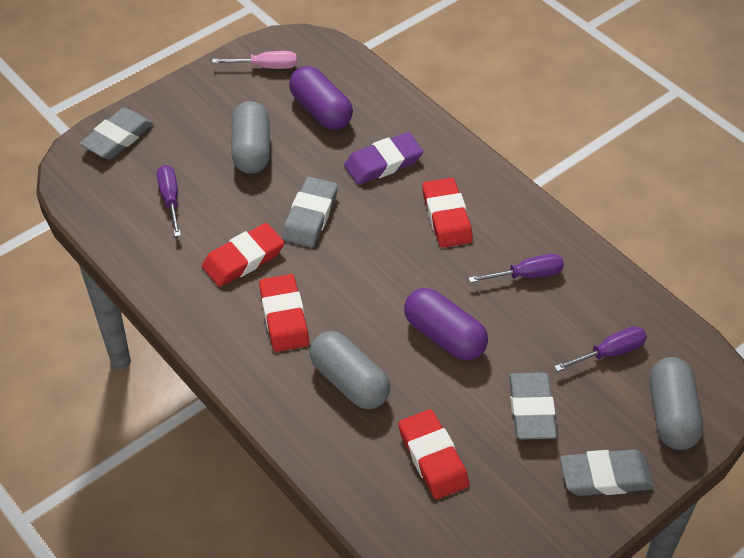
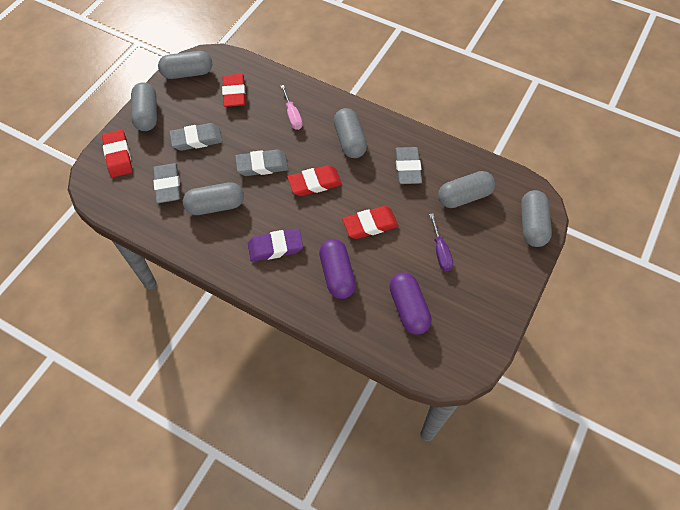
grey capsule: 3 -> 6
purple screwdriver: 3 -> 1

